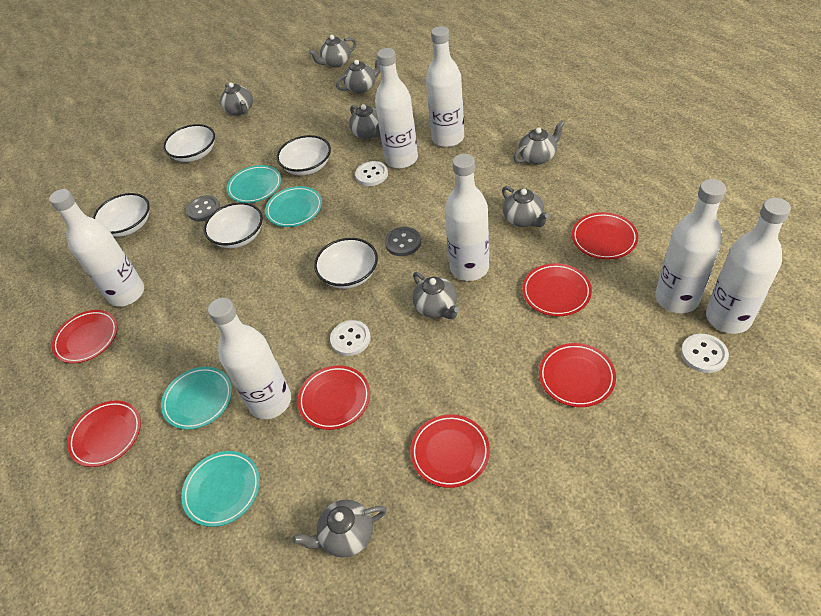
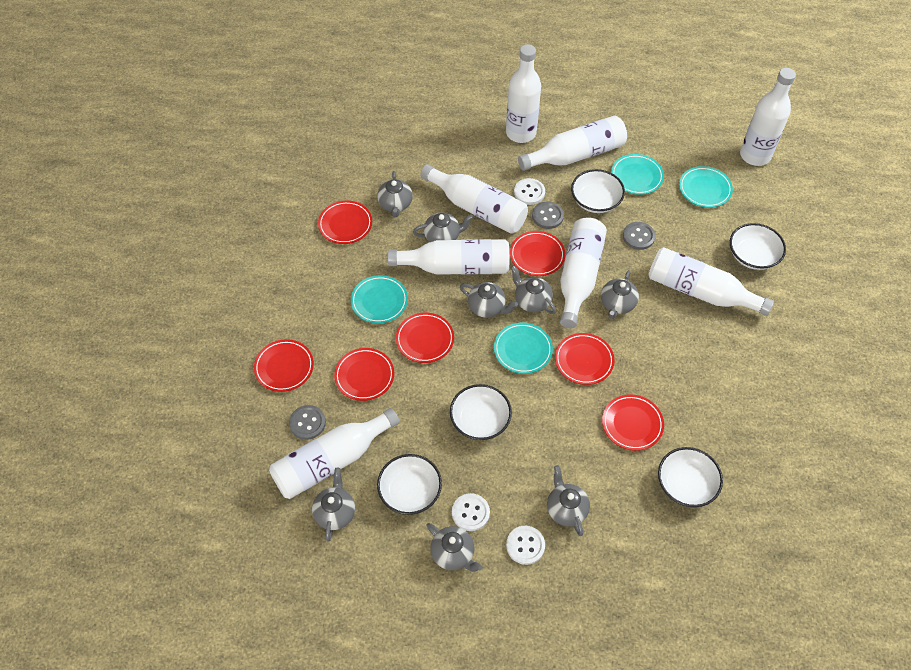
grey button: 2 -> 3
white bottle: 7 -> 8

